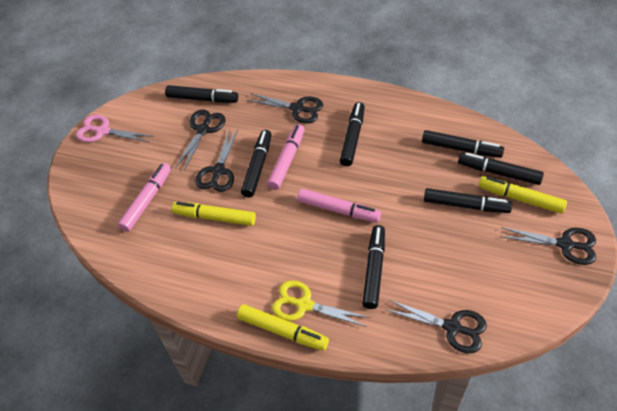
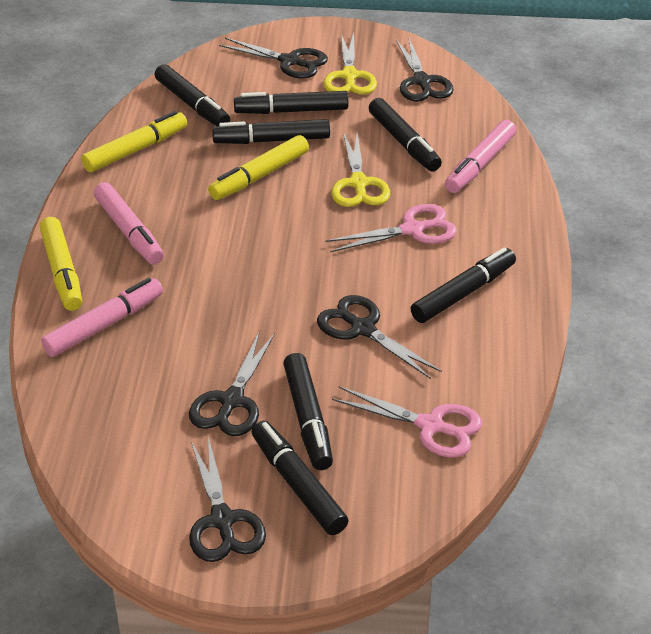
pink scissors: 1 -> 2
yellow scissors: 1 -> 2

